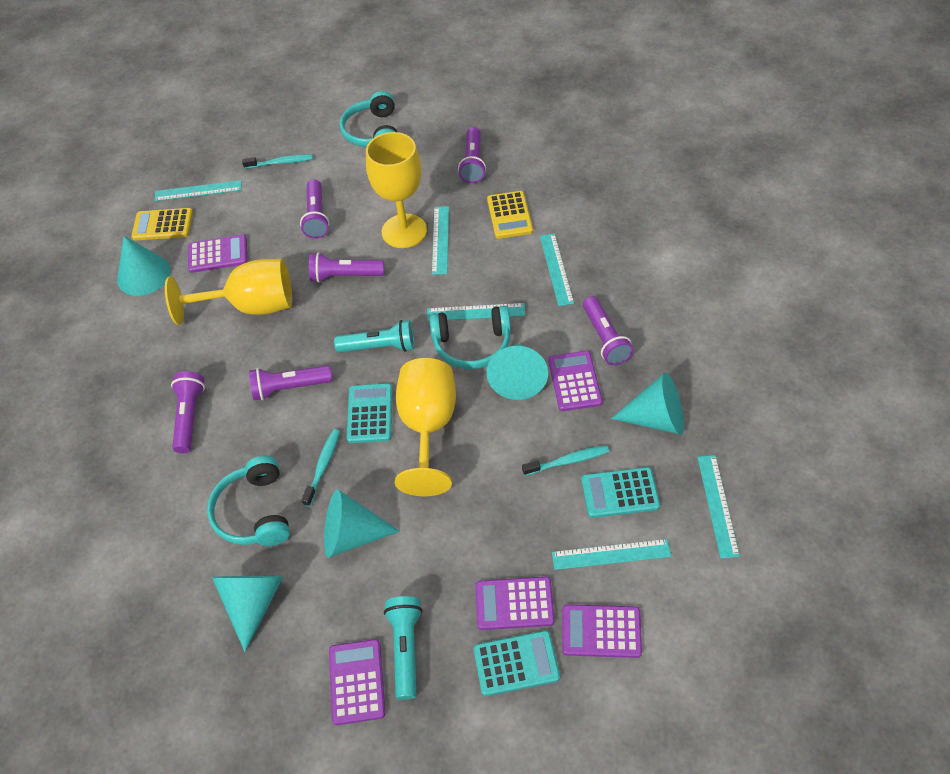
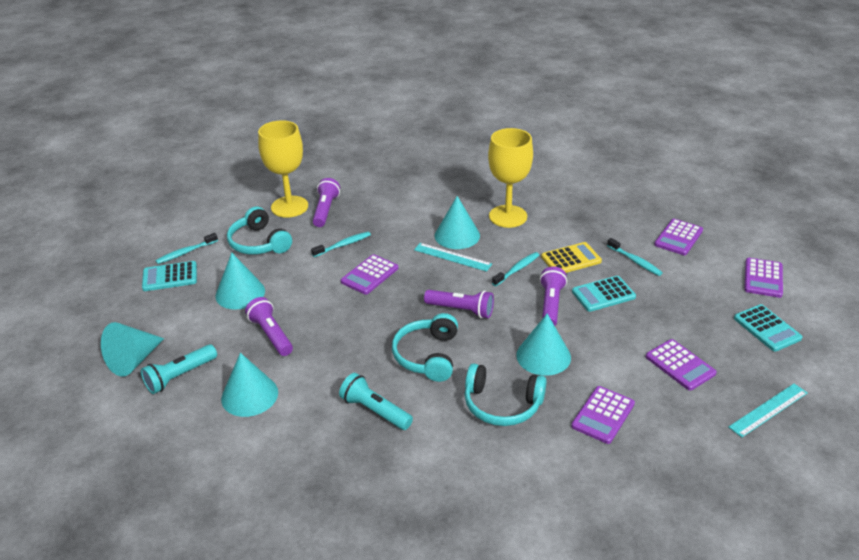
purple flashlight: 6 -> 4
turquoise ruler: 6 -> 2
turquoise toothbrush: 3 -> 4
yellow calculator: 2 -> 1
yellow goblet: 3 -> 2

